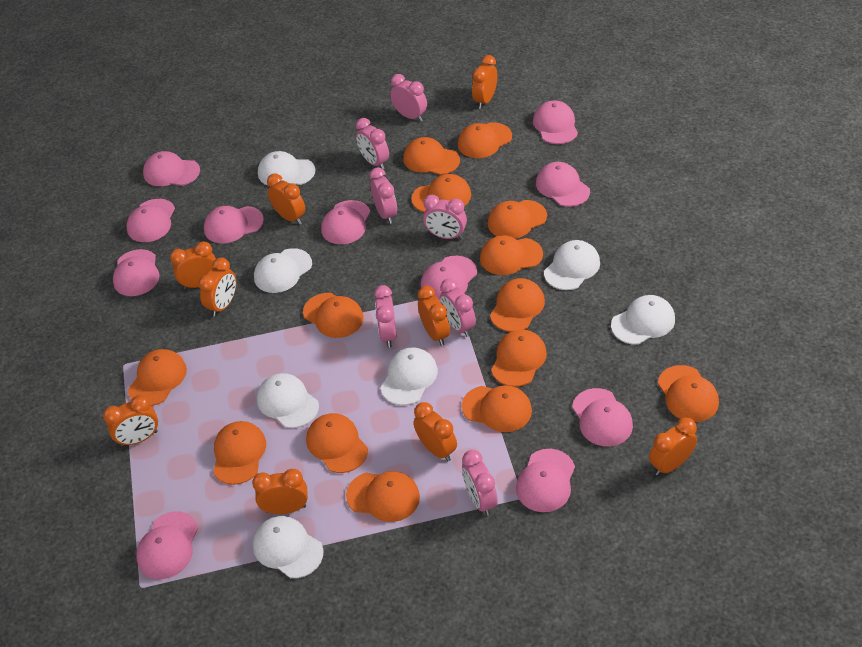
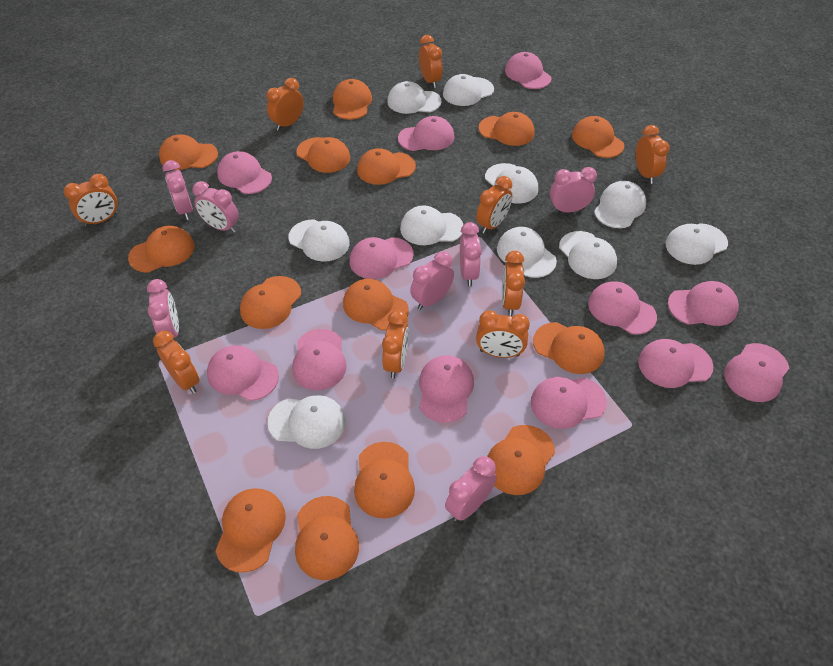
pink cap: 11 -> 12
white cap: 7 -> 10

